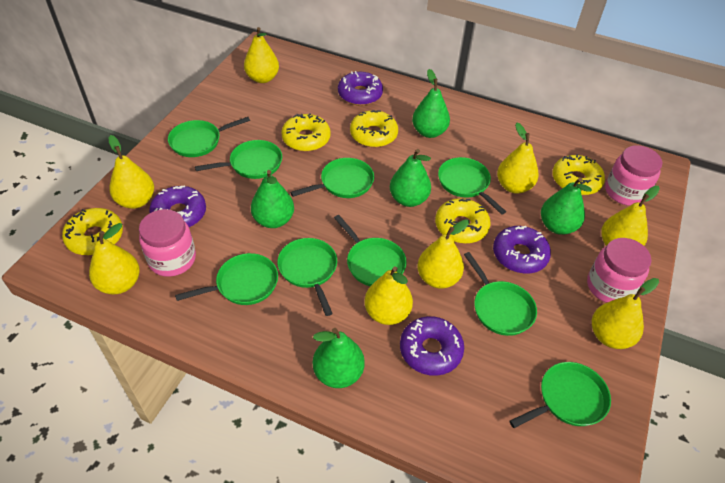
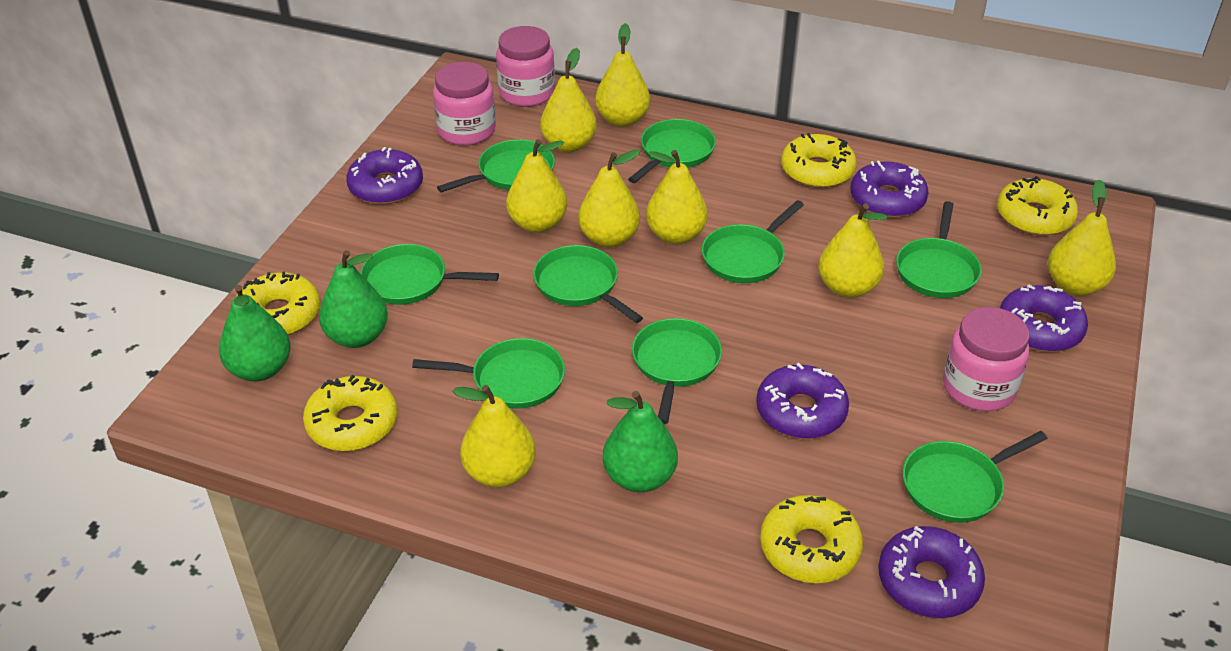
green pear: 5 -> 3
purple donut: 4 -> 5

